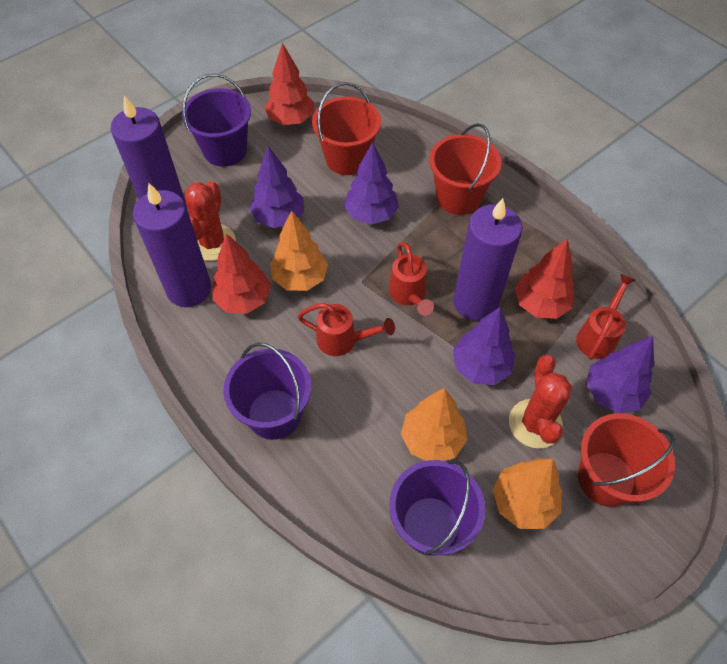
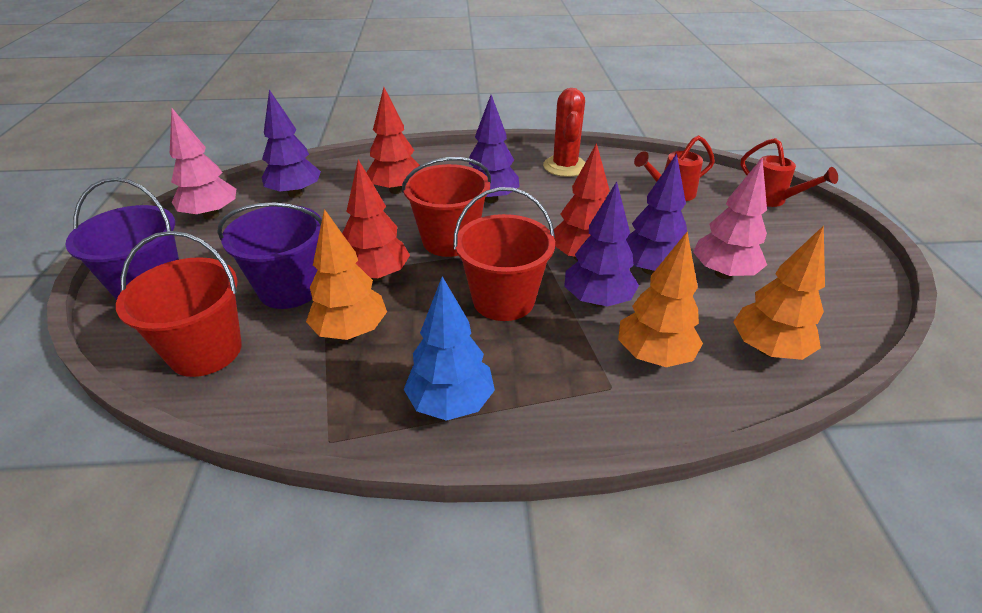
blue tree: 0 -> 1
pink tree: 0 -> 2
purple bucket: 3 -> 2
purple candle: 3 -> 0
red cactus: 2 -> 1
red watering can: 3 -> 2

